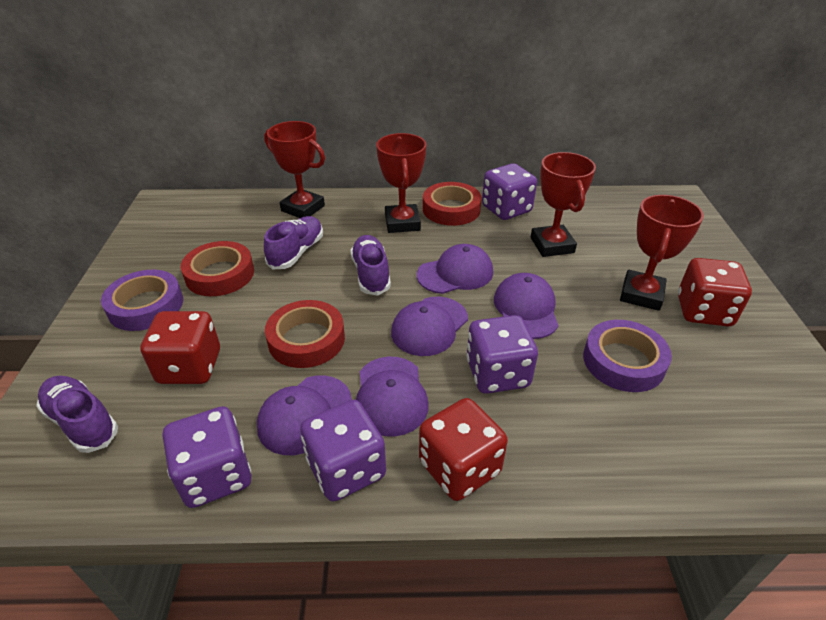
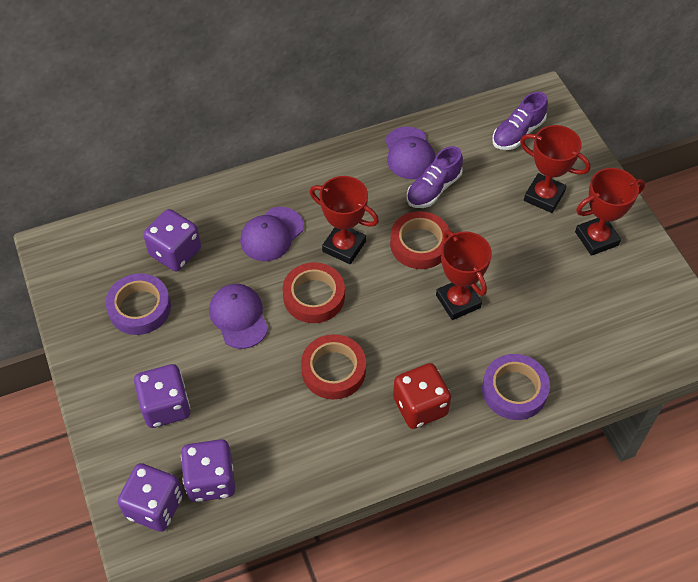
purple cap: 5 -> 3
purple shoe: 3 -> 2
red dice: 3 -> 1

